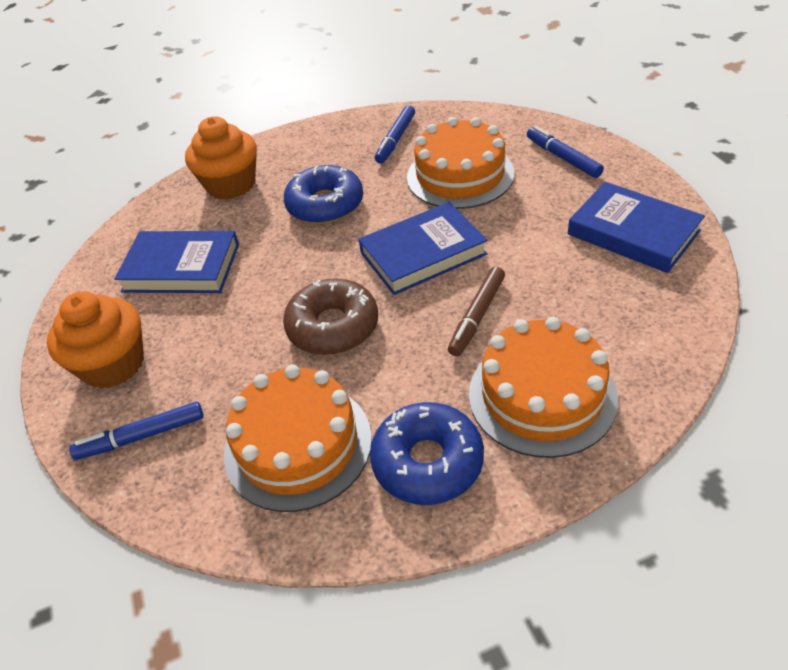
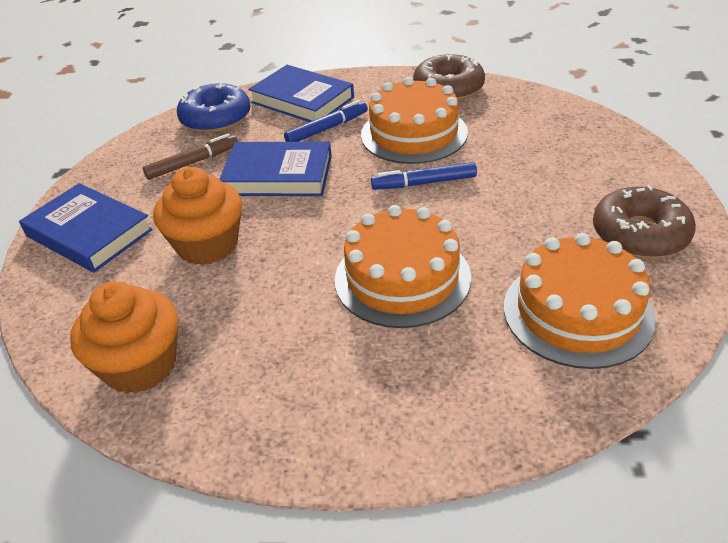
blue donut: 2 -> 1
blue marker: 3 -> 2
brown donut: 1 -> 2

